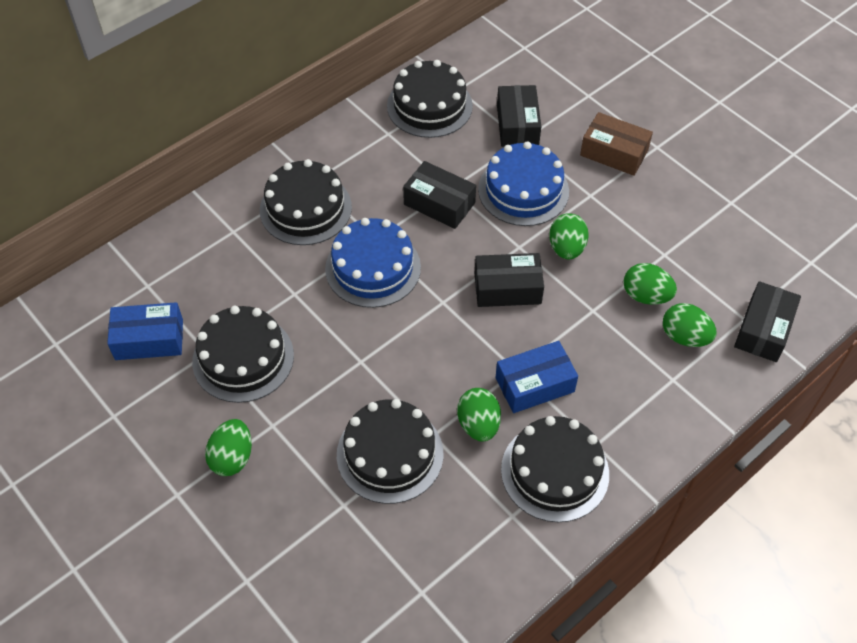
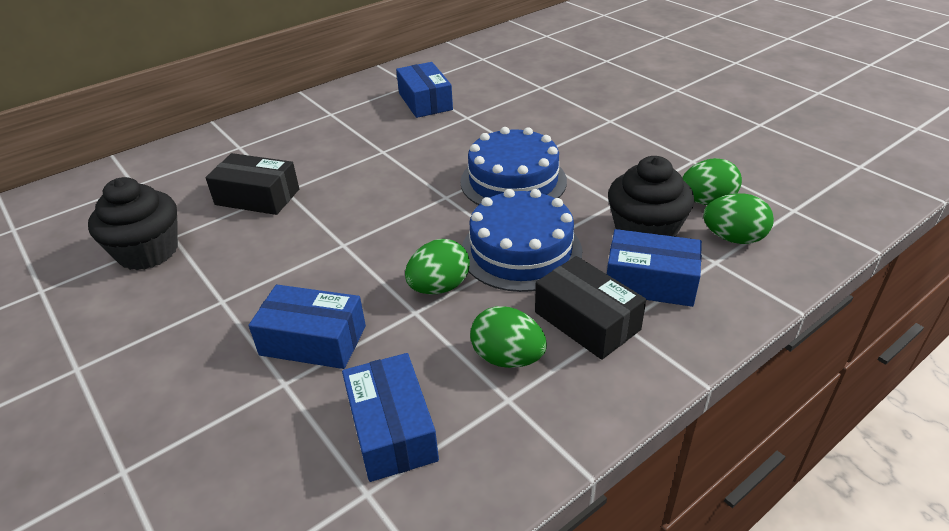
black box: 4 -> 2
black cake: 5 -> 0
black cupcake: 0 -> 2
blue box: 2 -> 4
brown box: 1 -> 0
green egg: 5 -> 4

